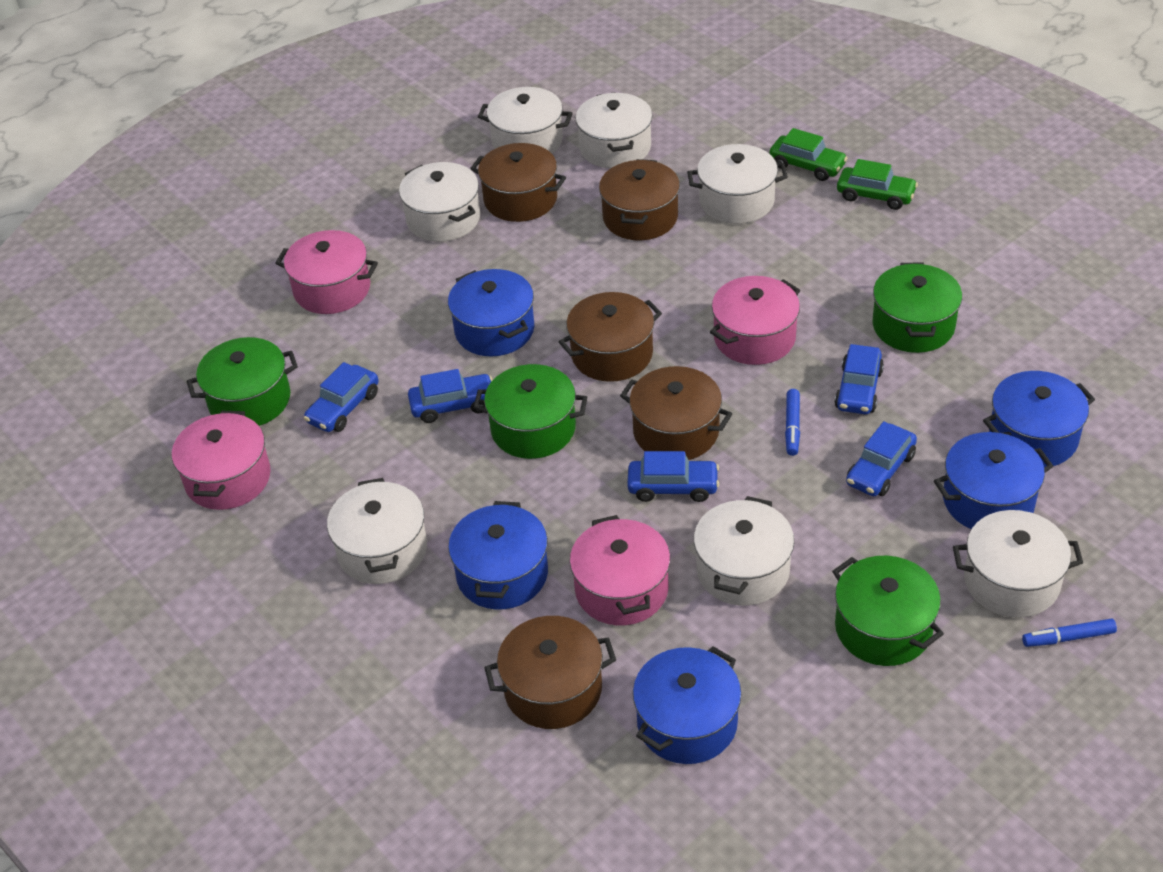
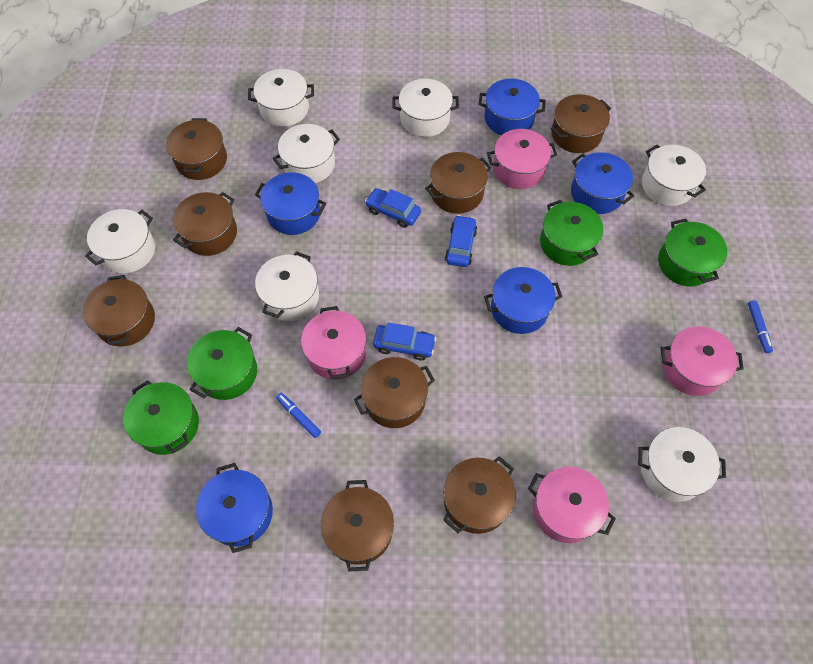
blue car: 5 -> 3
brown pot: 5 -> 8
green car: 2 -> 0

